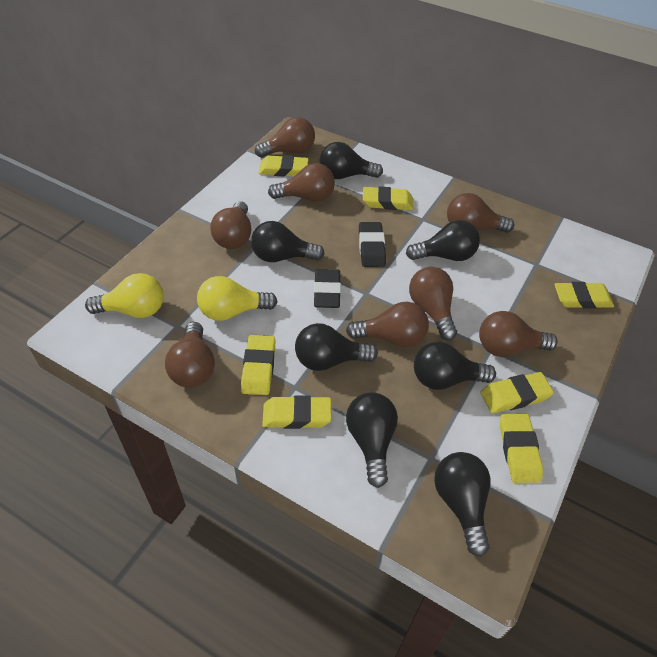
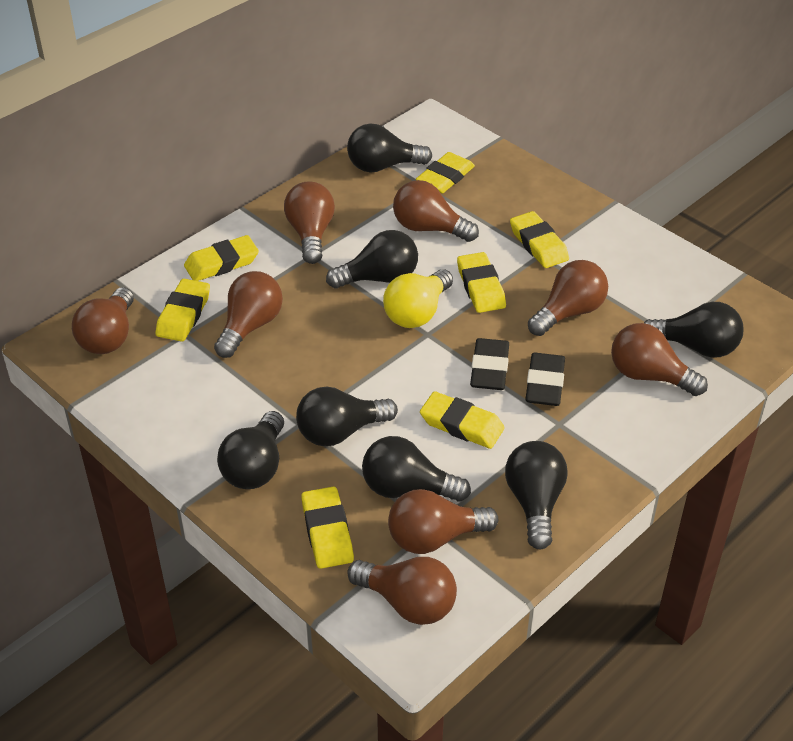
yellow light bulb: 2 -> 1

